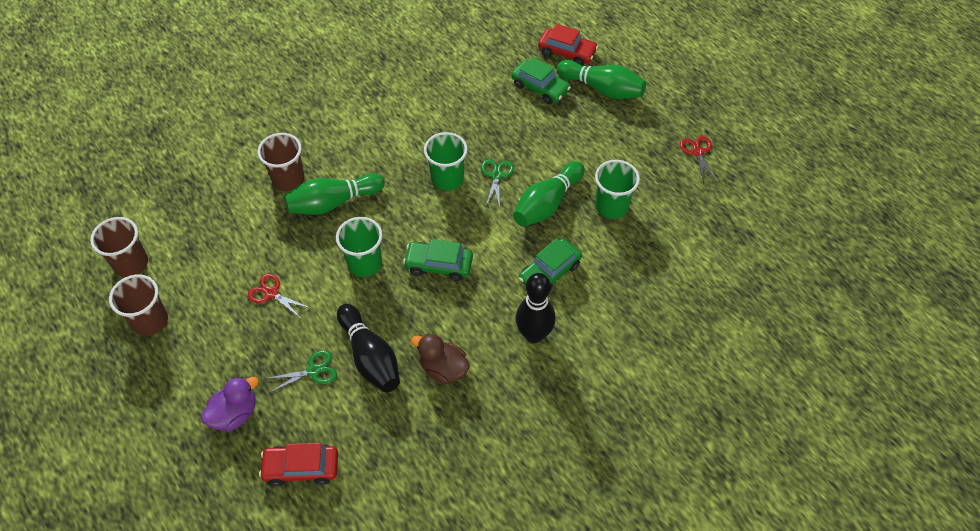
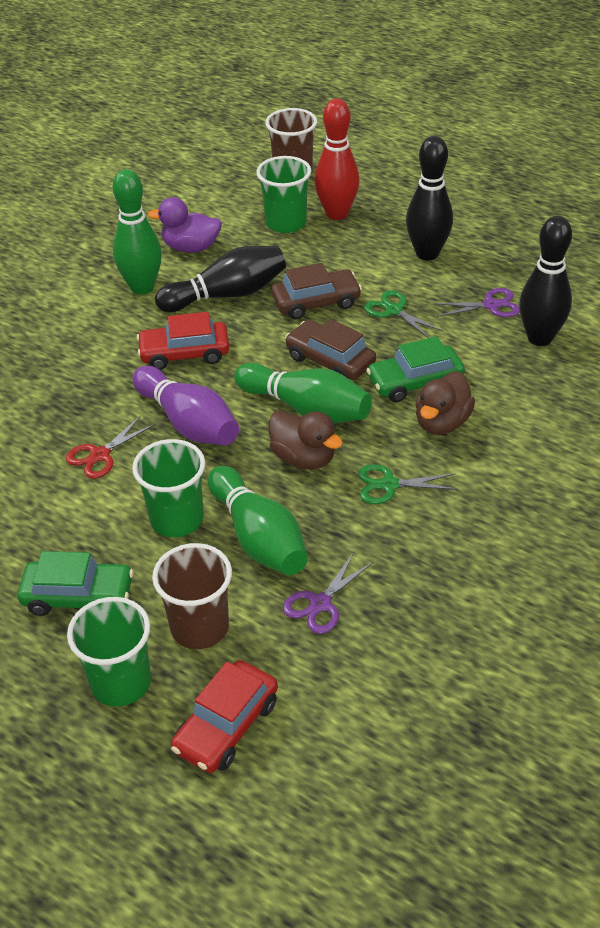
black bowling pin: 2 -> 3
brown car: 0 -> 2
brown cup: 3 -> 2
brown duck: 1 -> 2
green car: 3 -> 2
purple bowling pin: 0 -> 1
purple scissors: 0 -> 2
red bowling pin: 0 -> 1
red scissors: 2 -> 1

